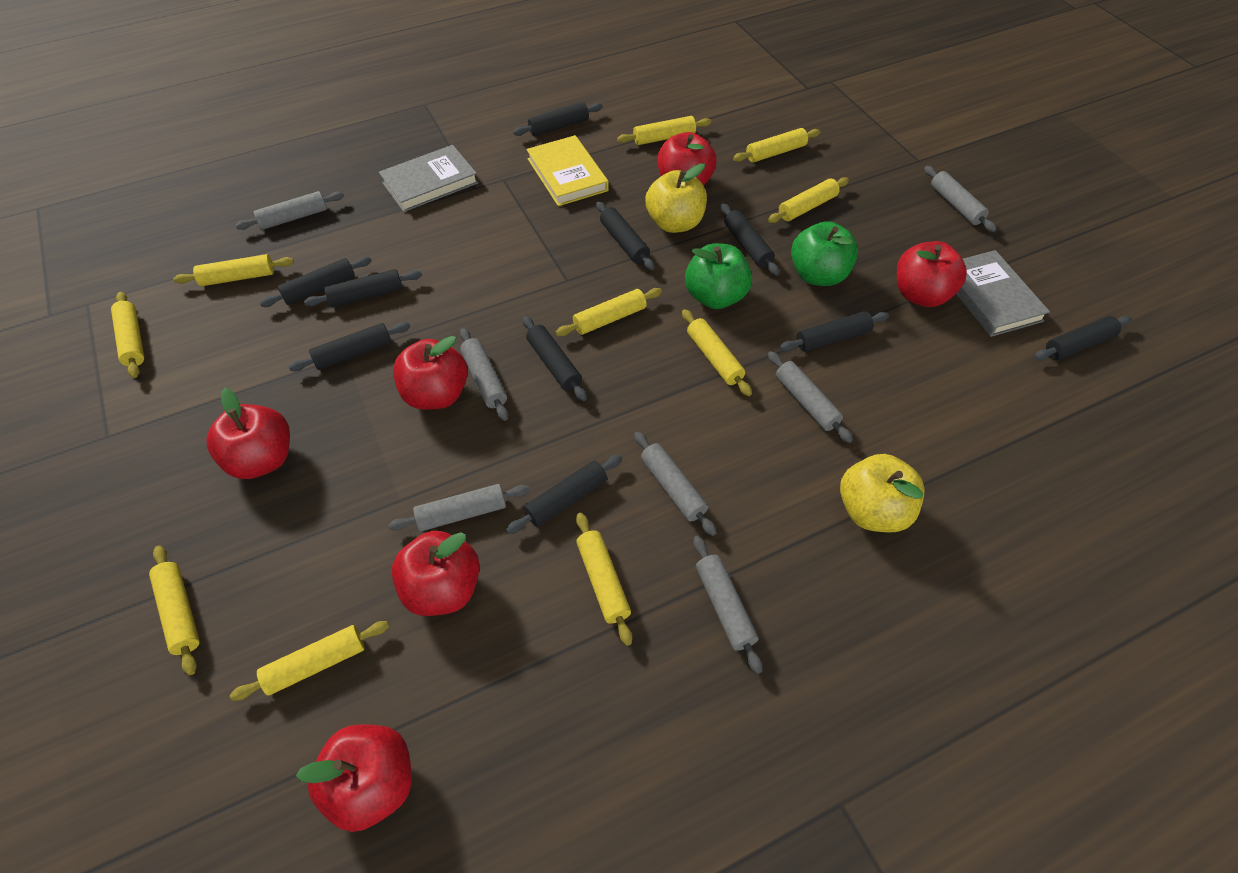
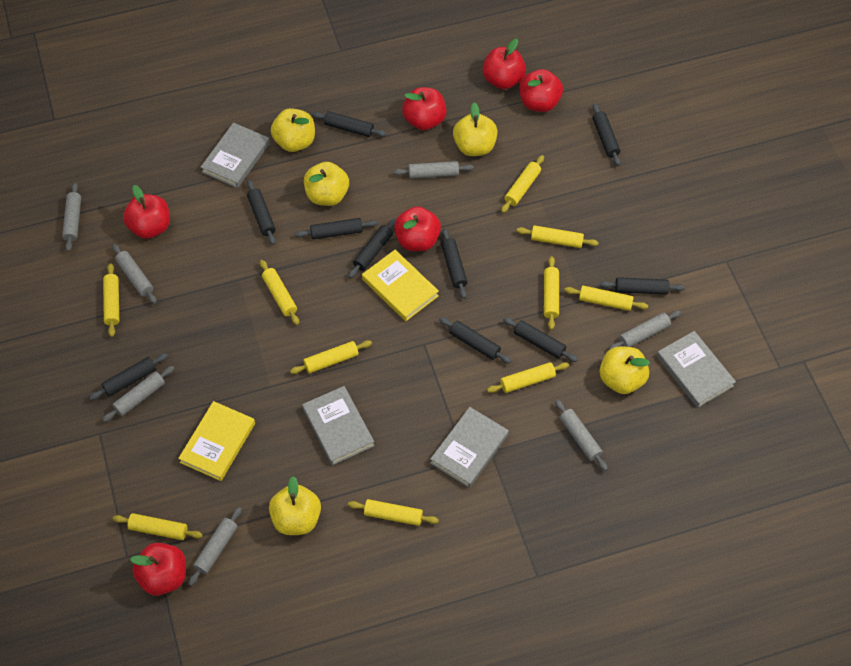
green apple: 2 -> 0
grey book: 2 -> 4
yellow apple: 2 -> 5
yellow book: 1 -> 2

